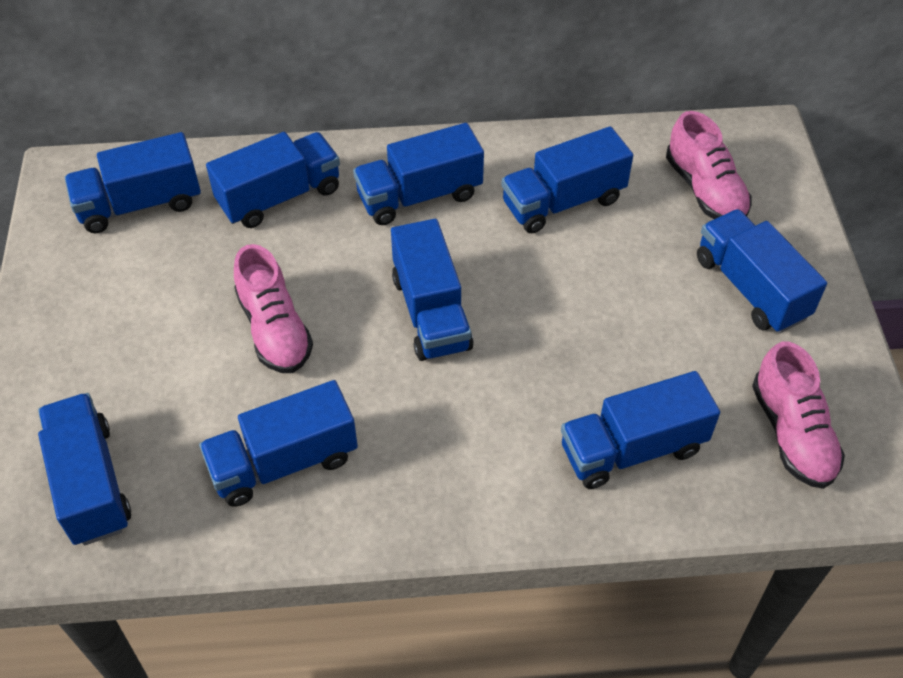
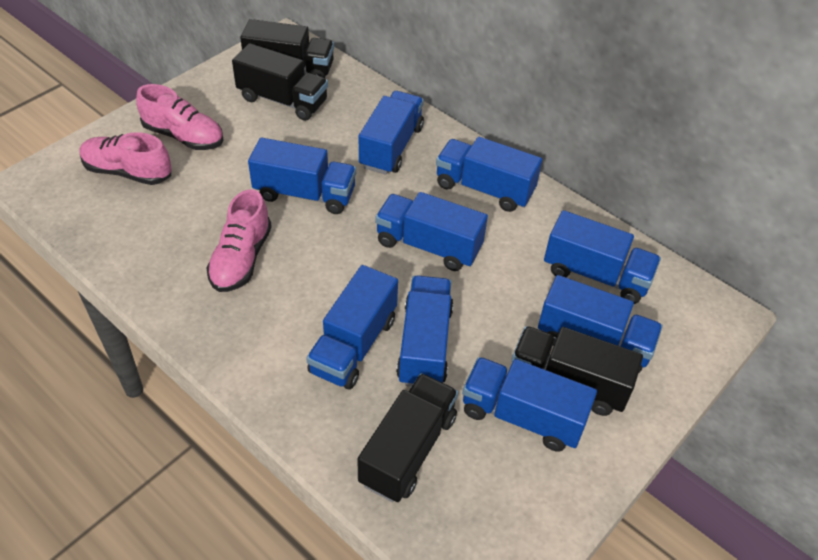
black truck: 0 -> 4

